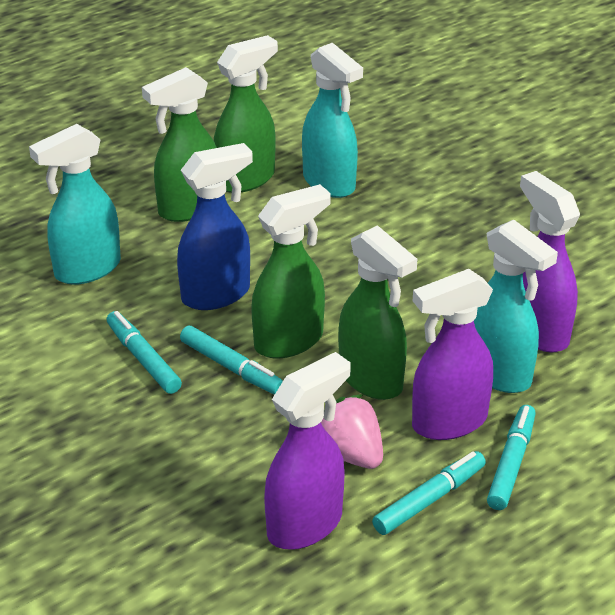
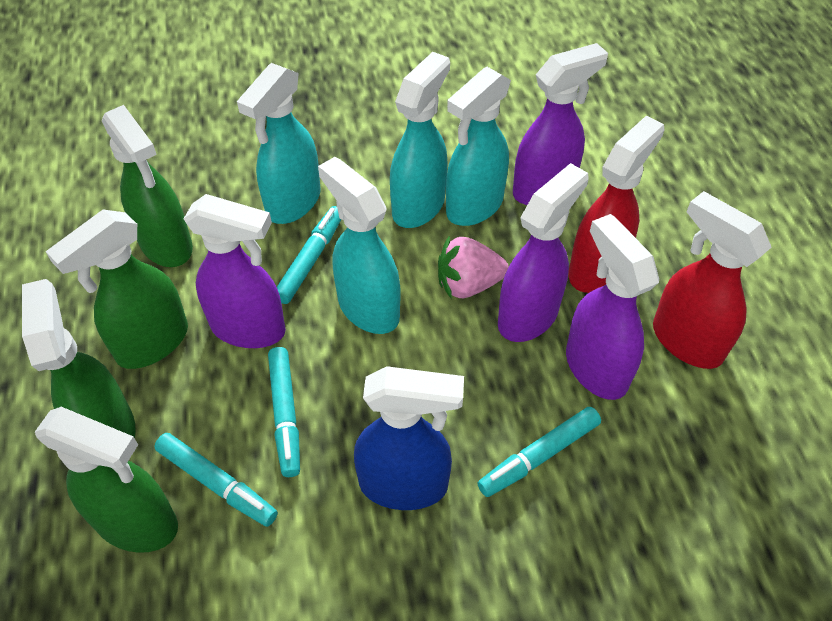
purple spray bottle: 3 -> 4
red spray bottle: 0 -> 2
turquoise spray bottle: 3 -> 4

